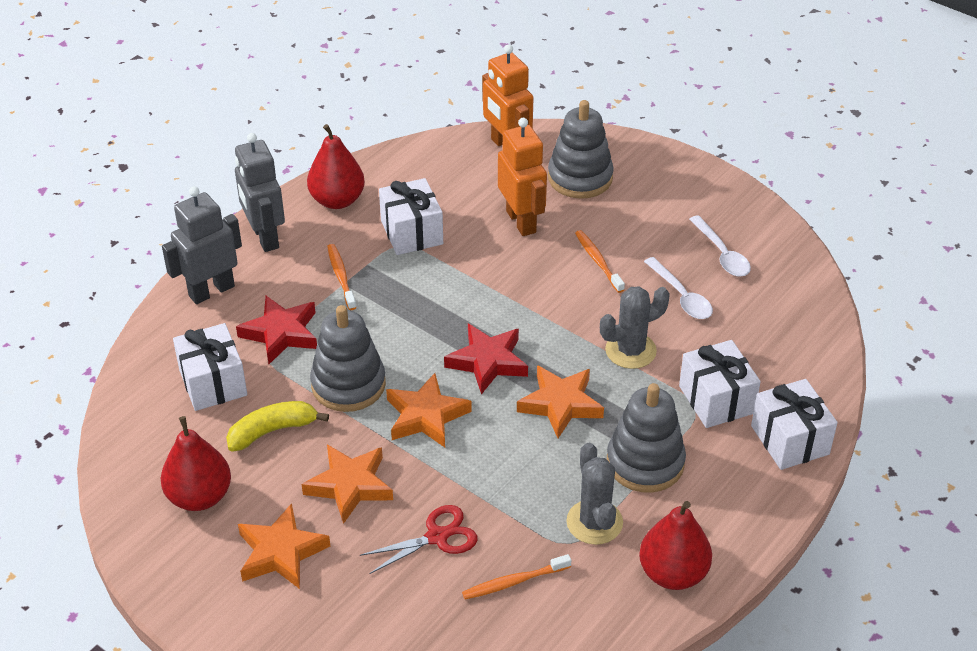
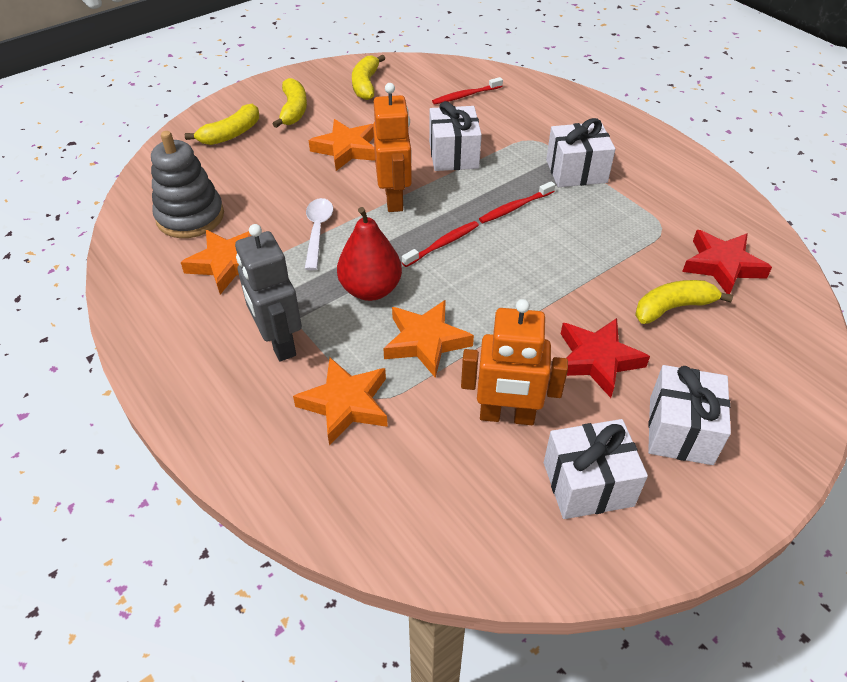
grey cactus: 2 -> 0
grey robot: 2 -> 1
grey stacking toy: 3 -> 1
orange toothbrush: 3 -> 0
red pear: 3 -> 1
red scissors: 1 -> 0
red toothbrush: 0 -> 3
white spoon: 2 -> 1
yellow banana: 1 -> 4

